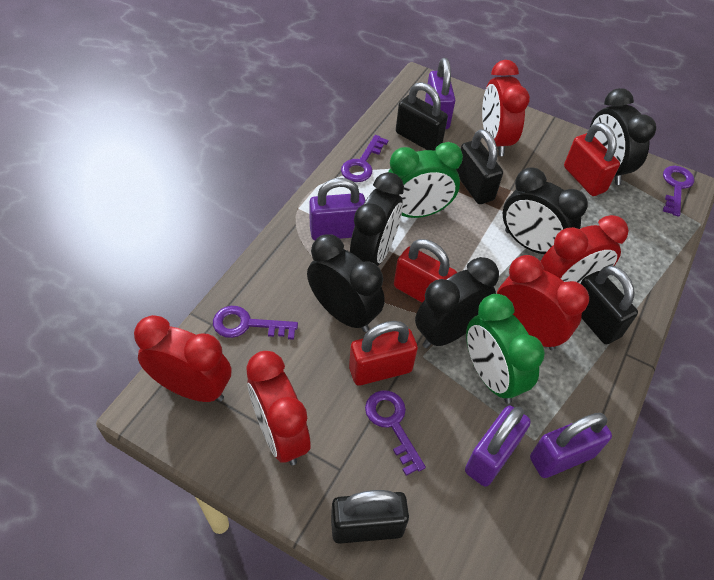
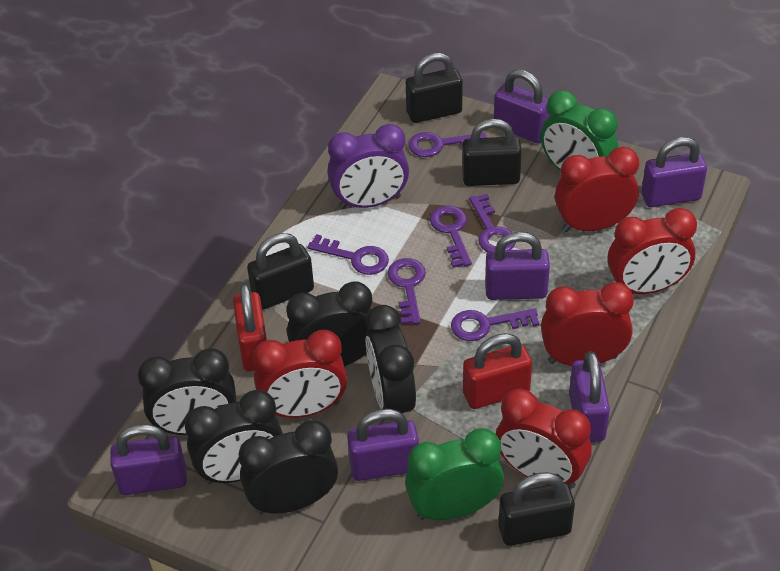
purple clock: 0 -> 1
purple key: 4 -> 6
purple padlock: 4 -> 6
red padlock: 3 -> 2

